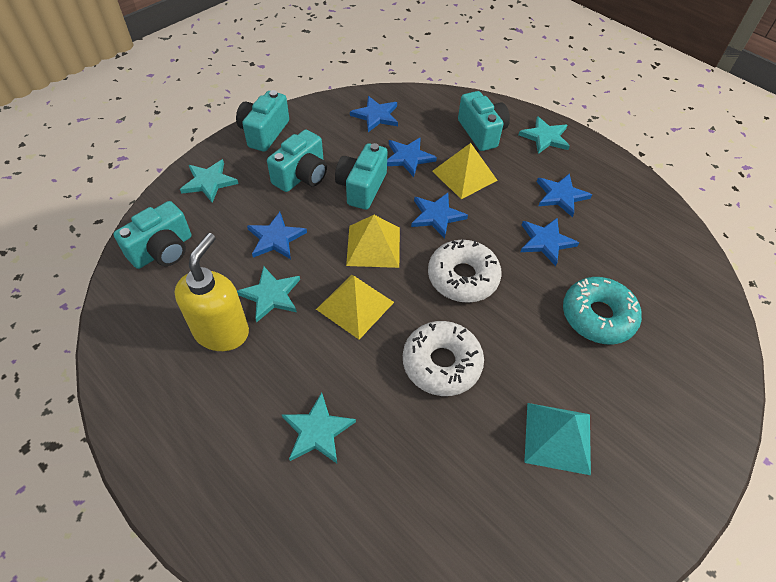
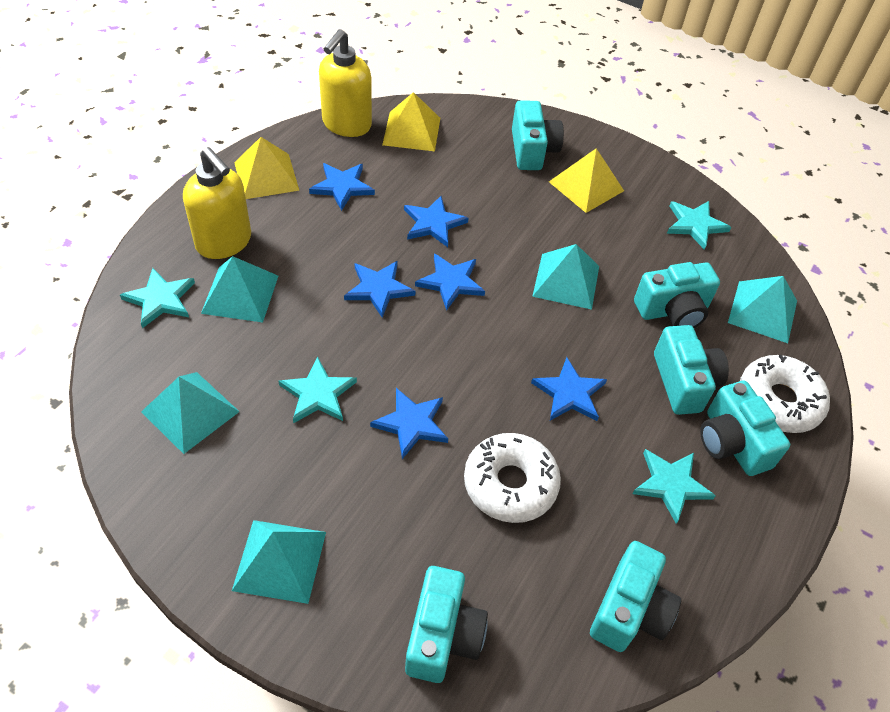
turquoise camera: 5 -> 6
turquoise donut: 1 -> 0
turquoise pyramid: 1 -> 5
yellow soap dispenser: 1 -> 2

